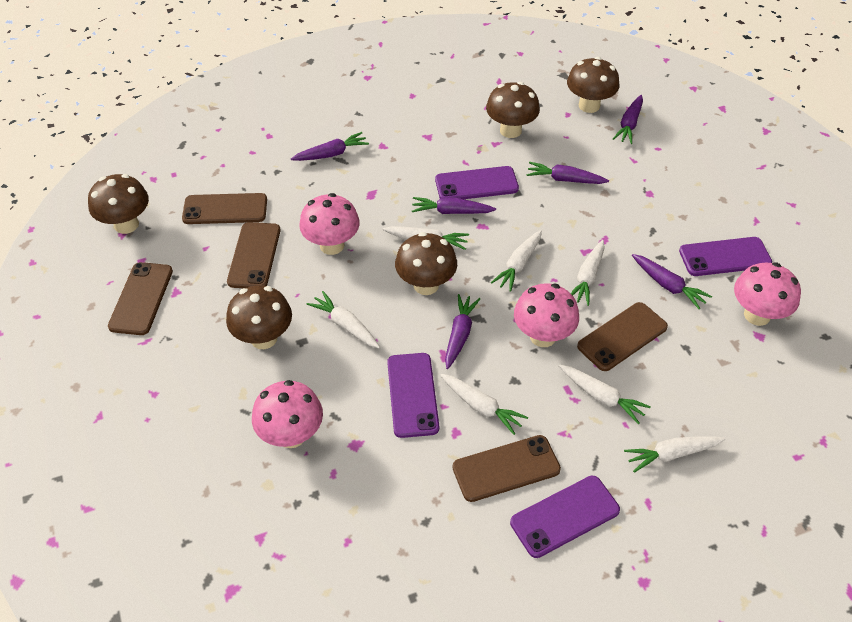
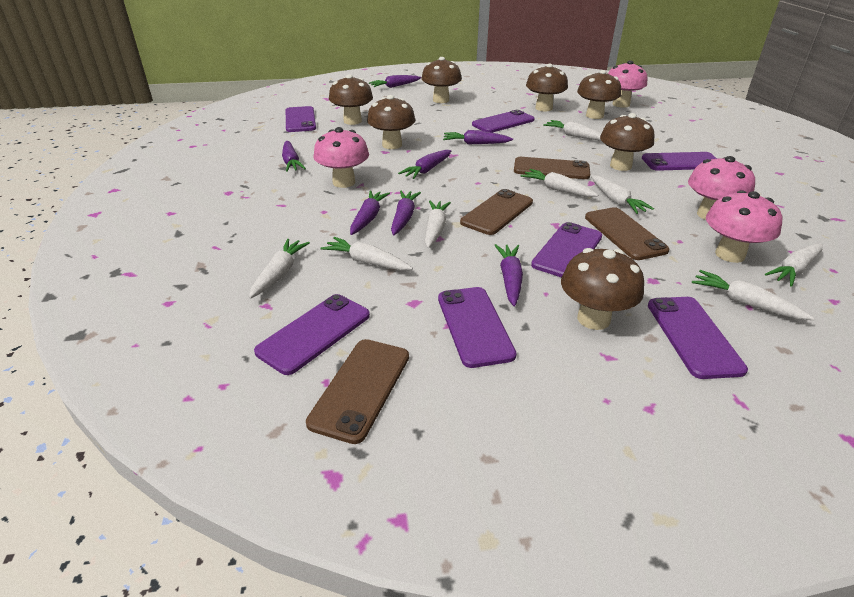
brown mushroom: 5 -> 7
brown phone: 5 -> 4
purple carrot: 6 -> 7
purple phone: 4 -> 7
white carrot: 7 -> 8

